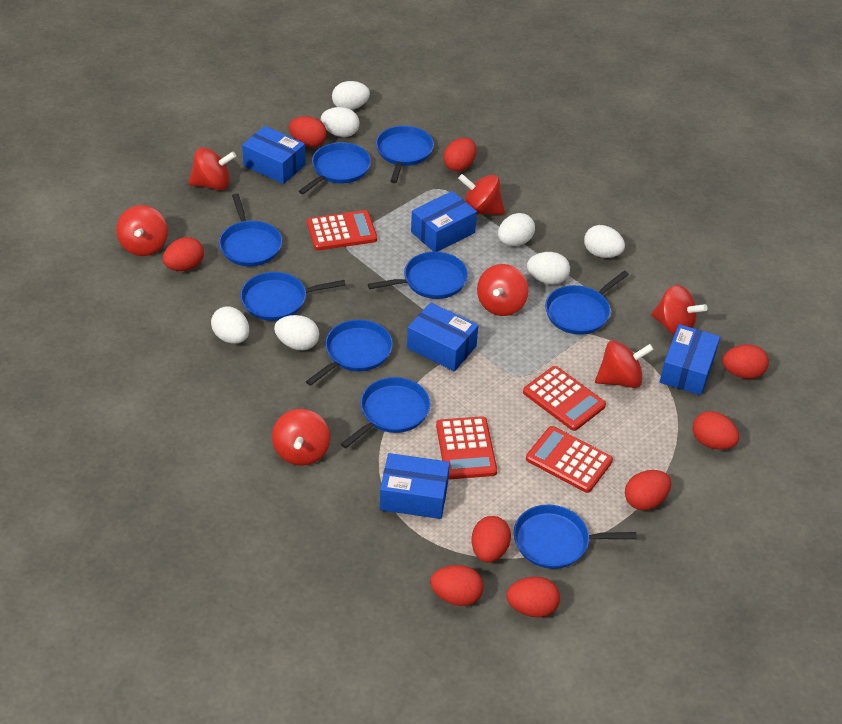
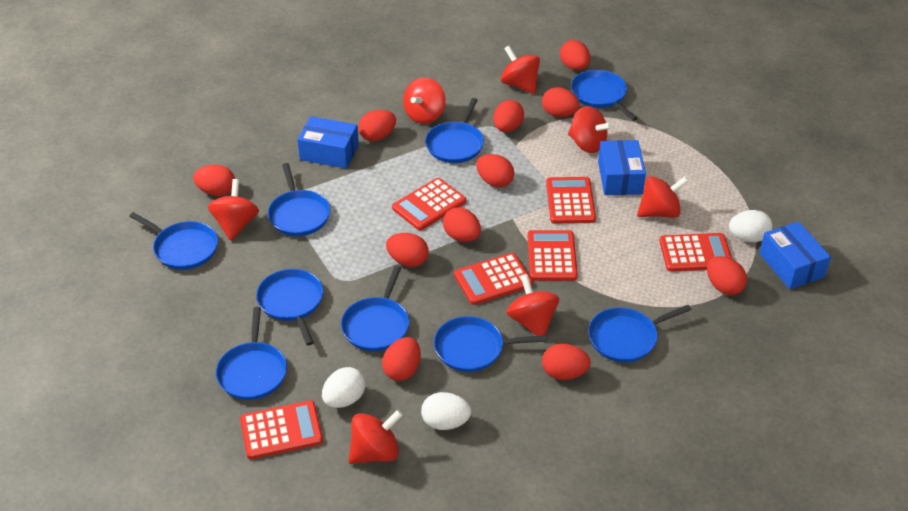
blue box: 5 -> 3
red calculator: 4 -> 6
red egg: 9 -> 11
white egg: 7 -> 3

